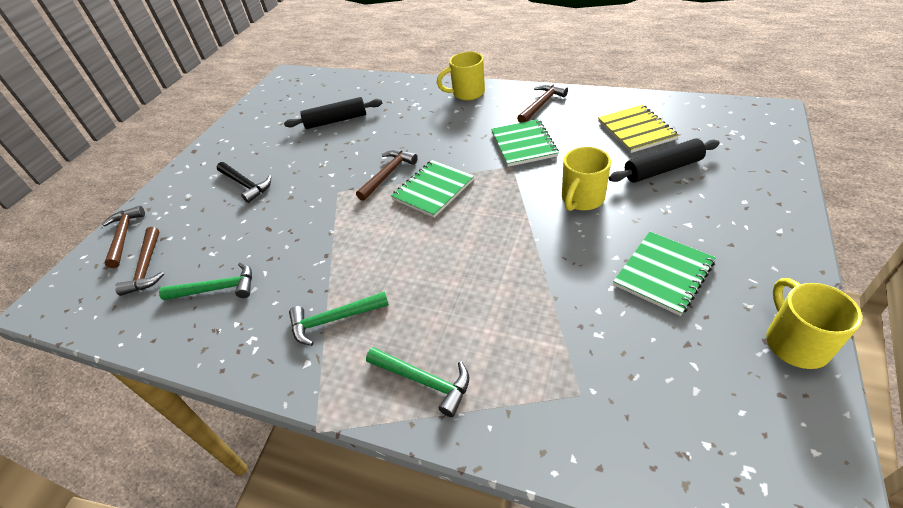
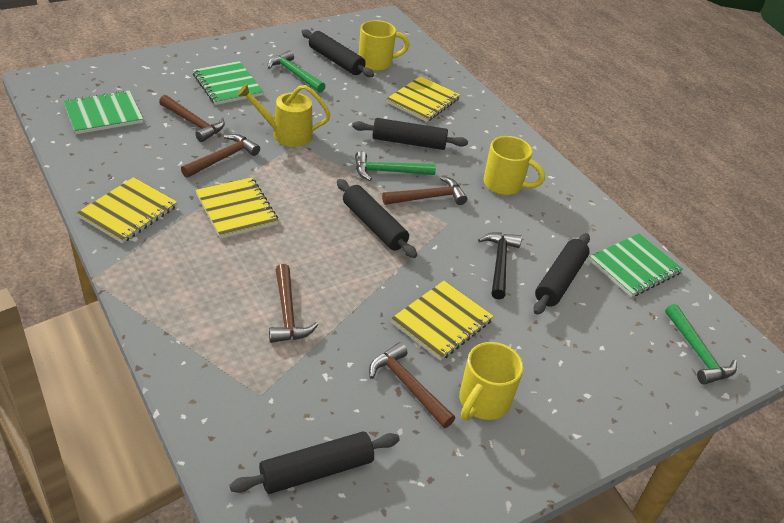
black rolling pin: 2 -> 5
brown hammer: 4 -> 5
yellow notebook: 1 -> 4
yellow watering can: 0 -> 1

